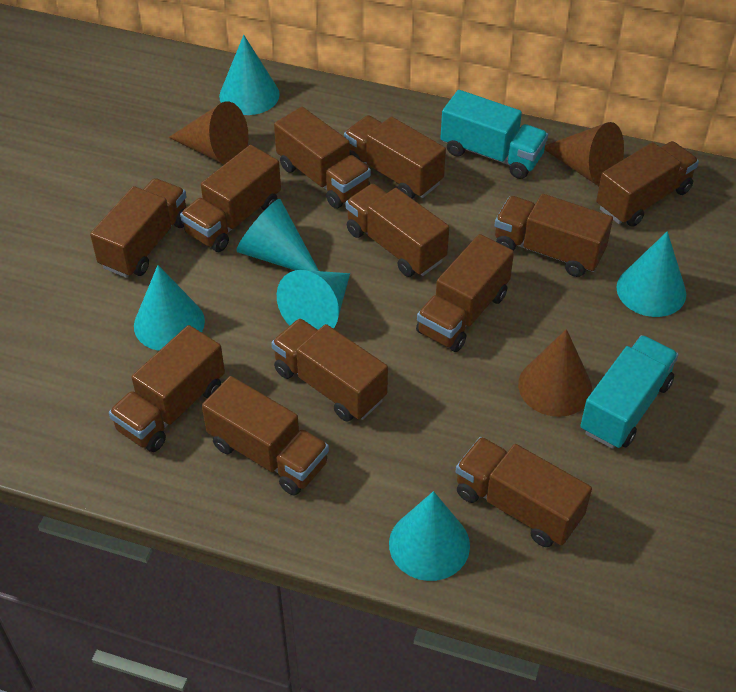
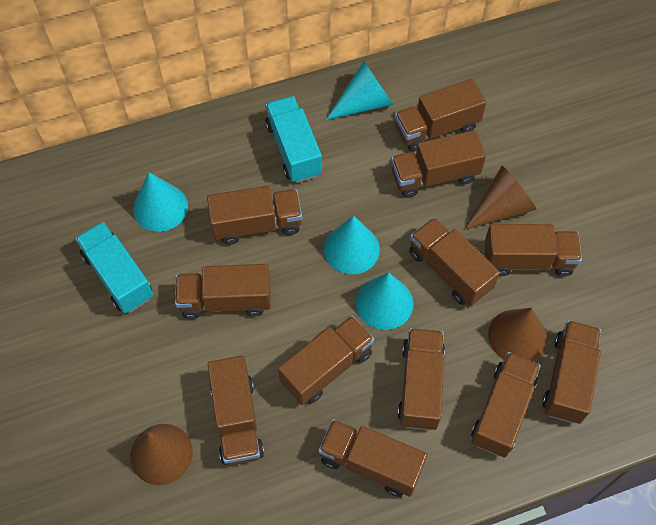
turquoise cone: 6 -> 4

